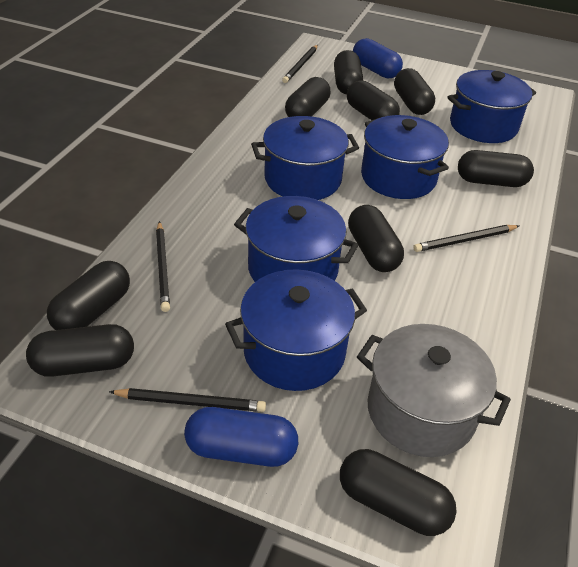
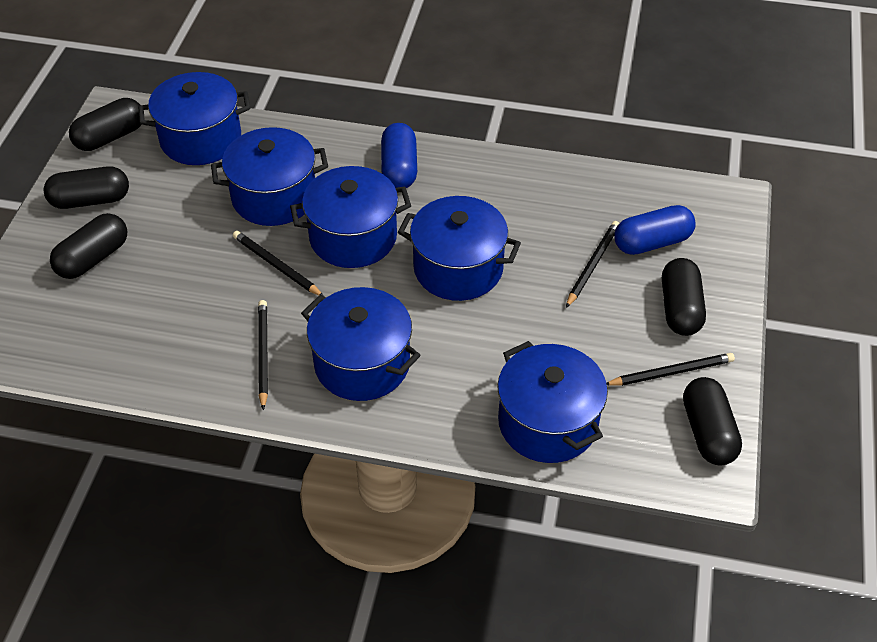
black capsule: 9 -> 5
blue pot: 5 -> 6
grey pot: 1 -> 0

